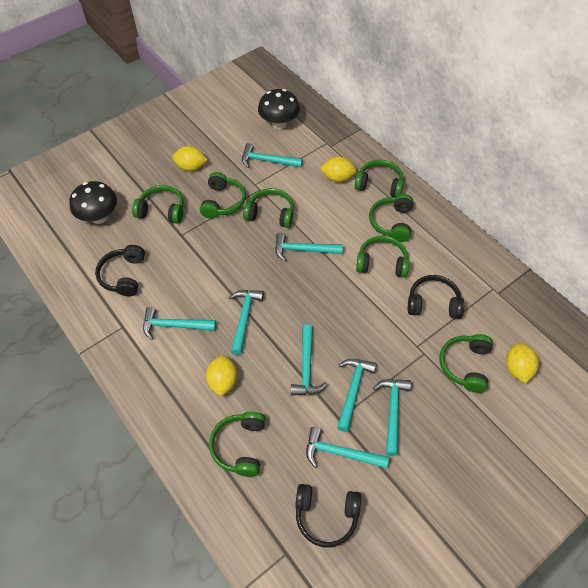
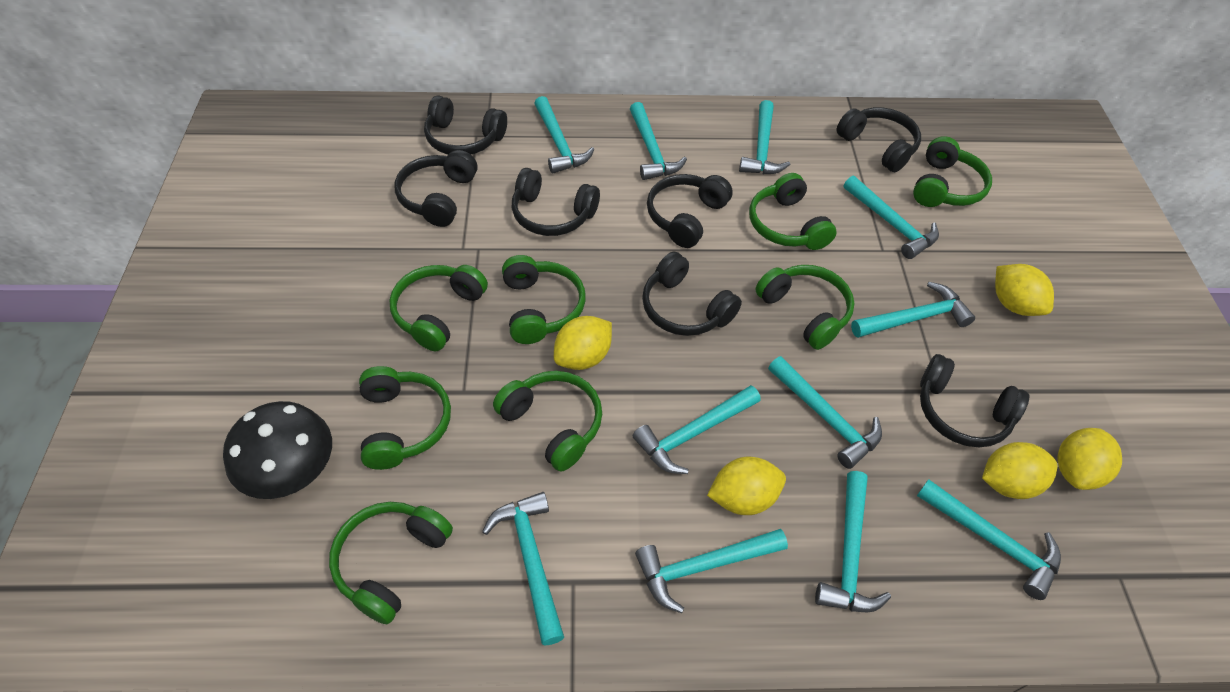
black headphones: 3 -> 7
black mushroom: 2 -> 1
turquoise hammer: 8 -> 11
yellow lemon: 4 -> 5

